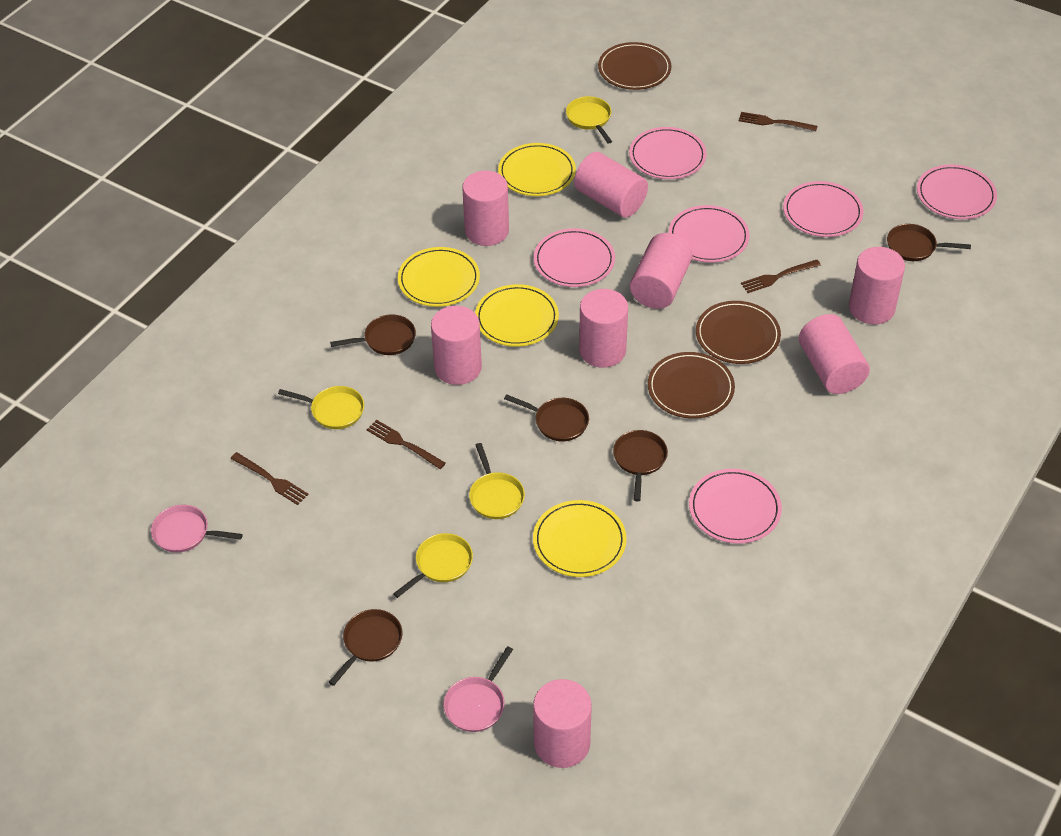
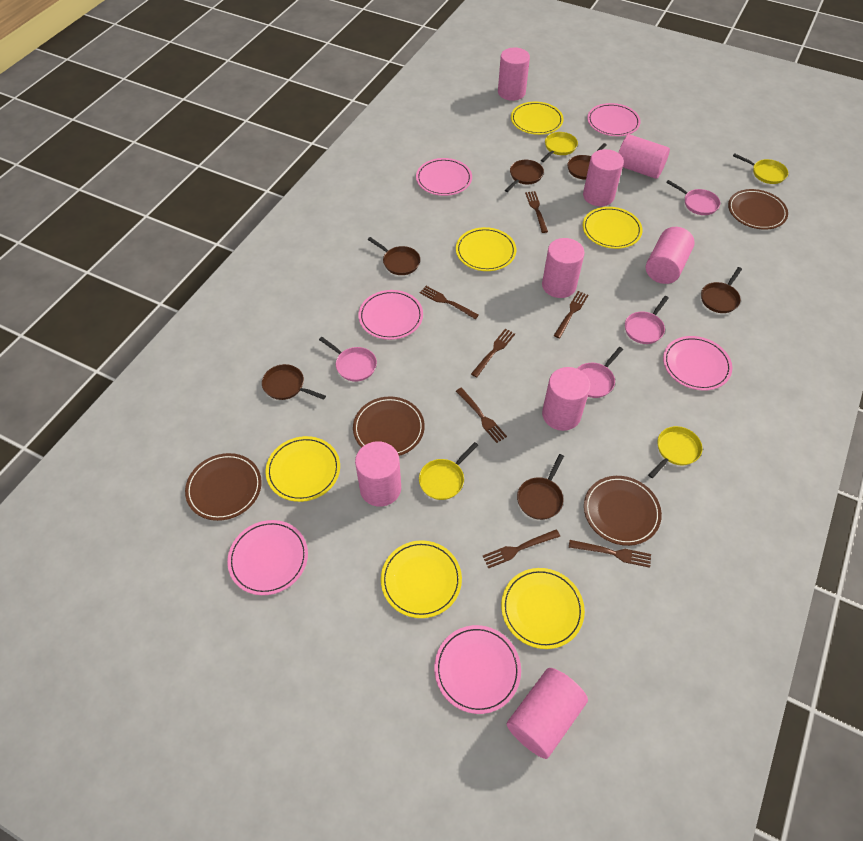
brown fork: 4 -> 7
brown pan: 5 -> 6
brown plate: 3 -> 4
pink pan: 2 -> 4
yellow plate: 4 -> 6

